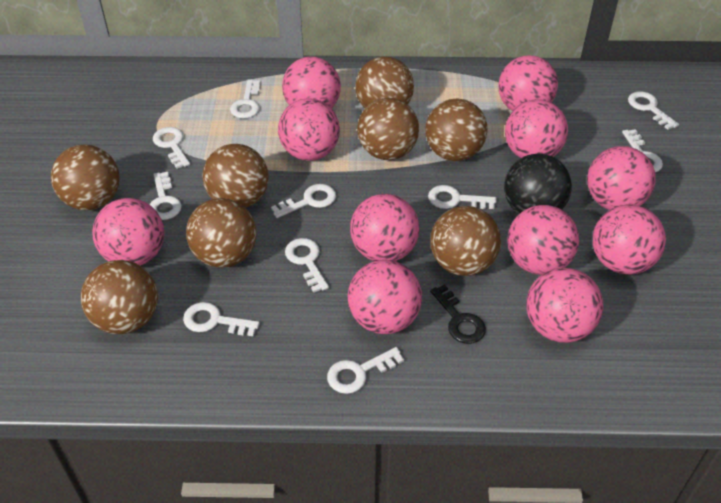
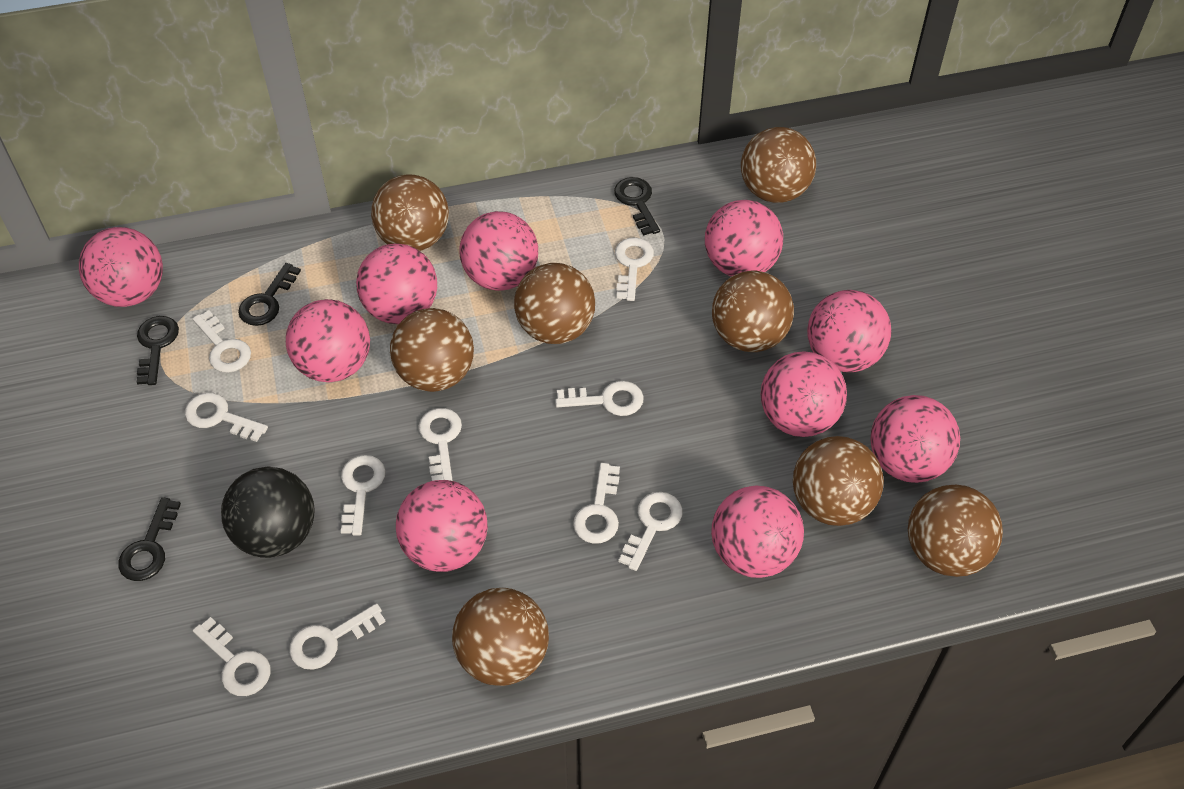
black key: 1 -> 4
pink ball: 11 -> 10

